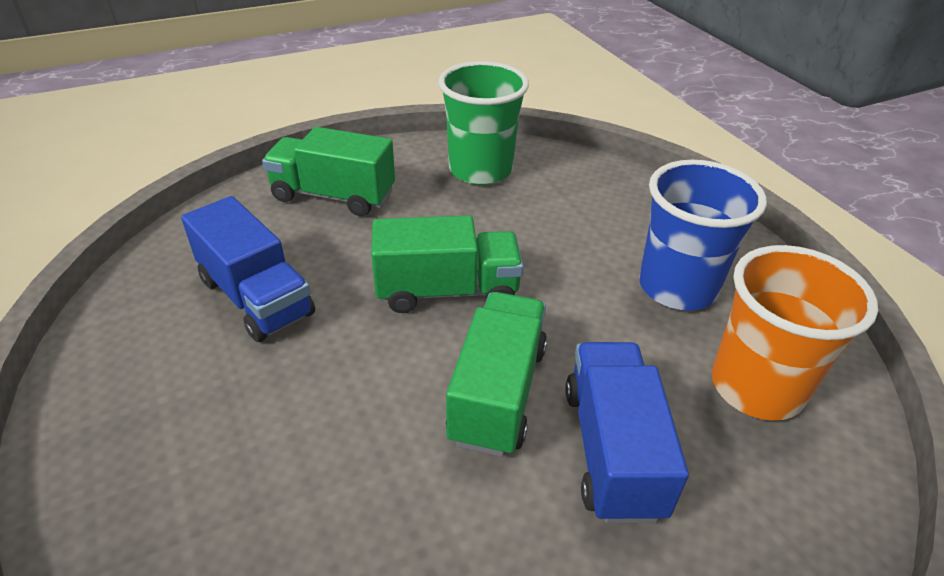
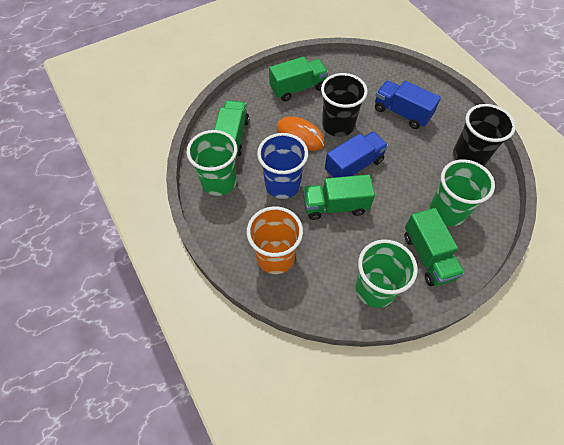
black cup: 0 -> 2
green cup: 1 -> 3
green truck: 3 -> 4
orange mouse: 0 -> 1

